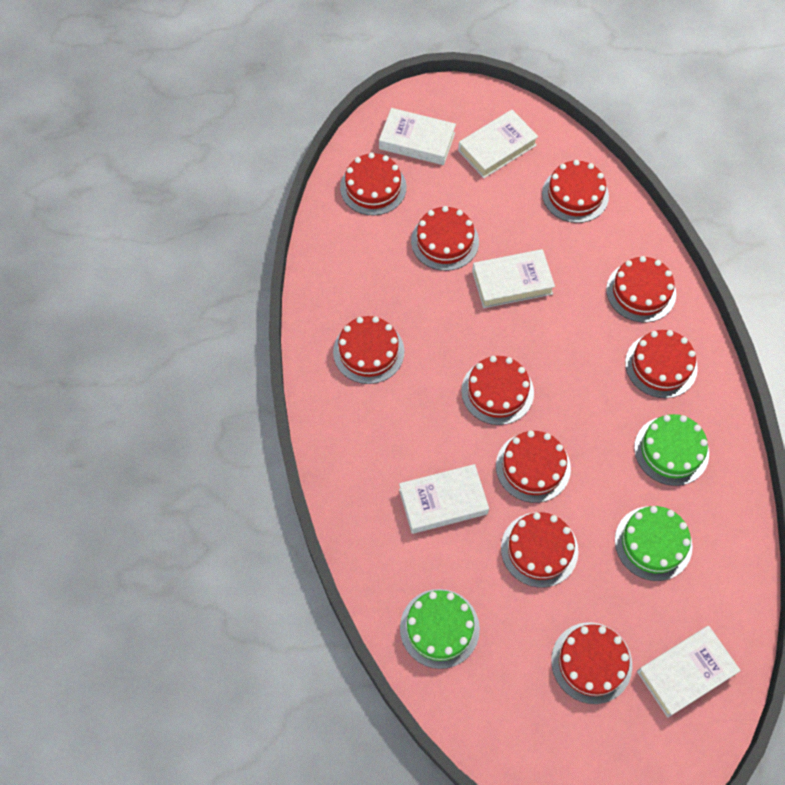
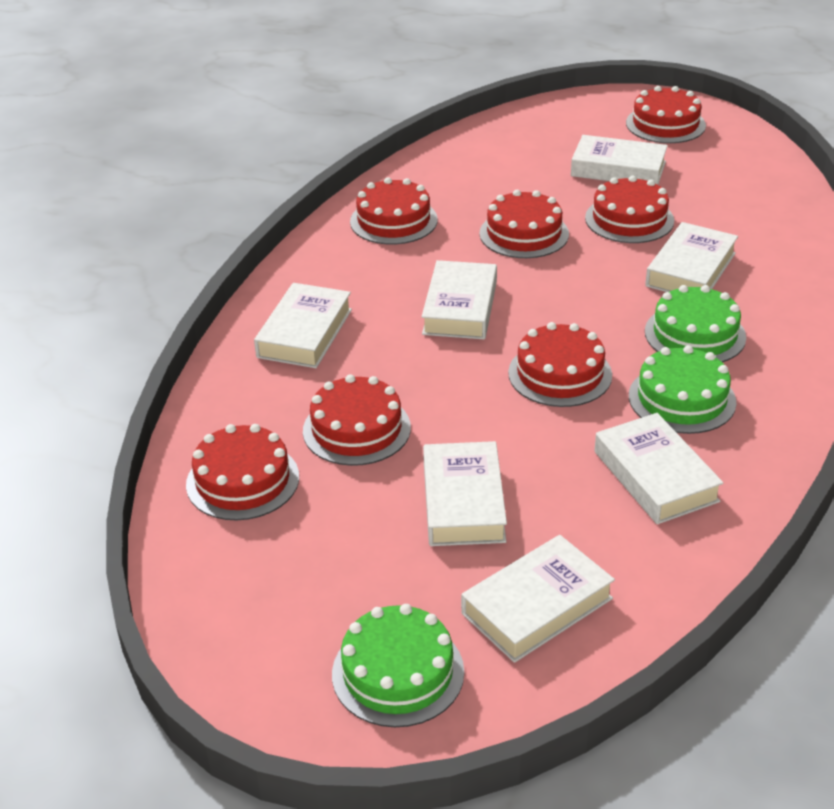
red cake: 10 -> 7
white book: 5 -> 7

